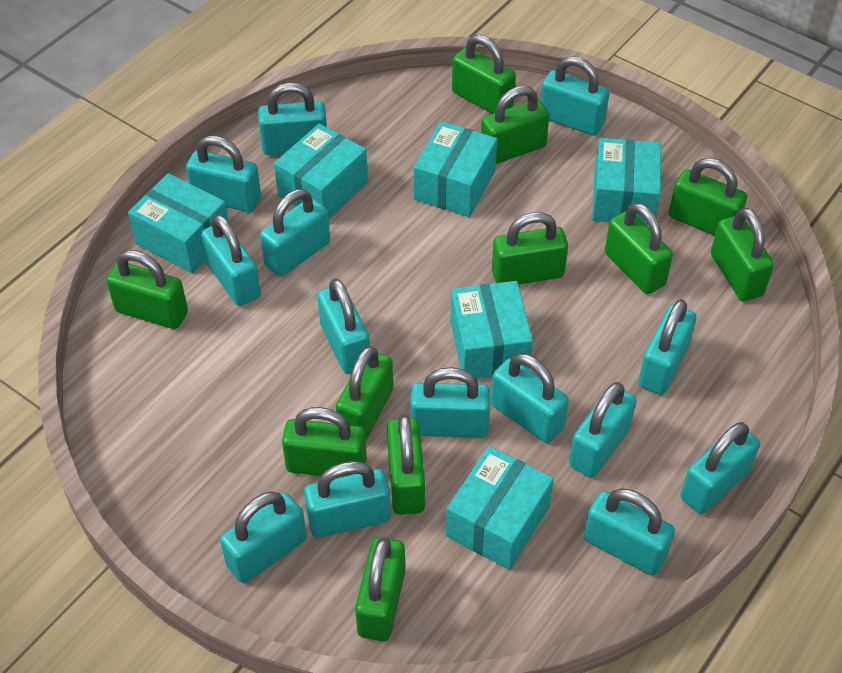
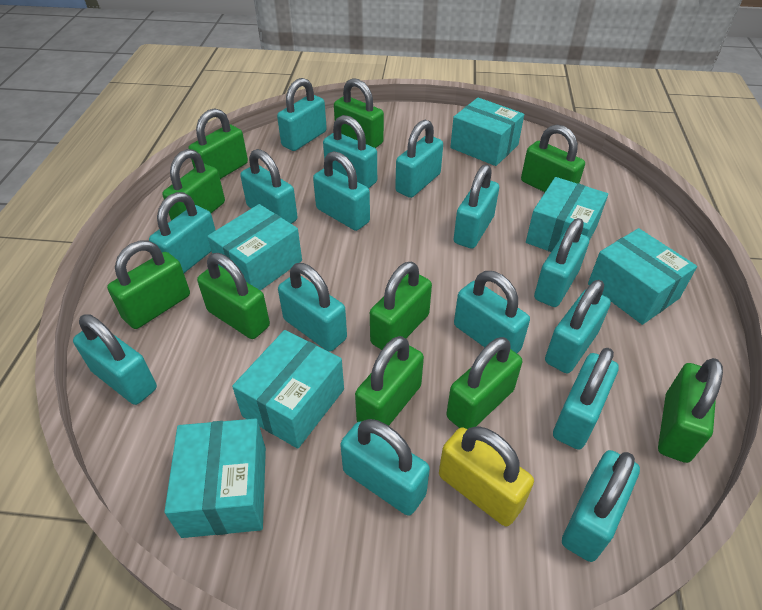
green padlock: 11 -> 10
turquoise padlock: 14 -> 15
yellow padlock: 0 -> 1

